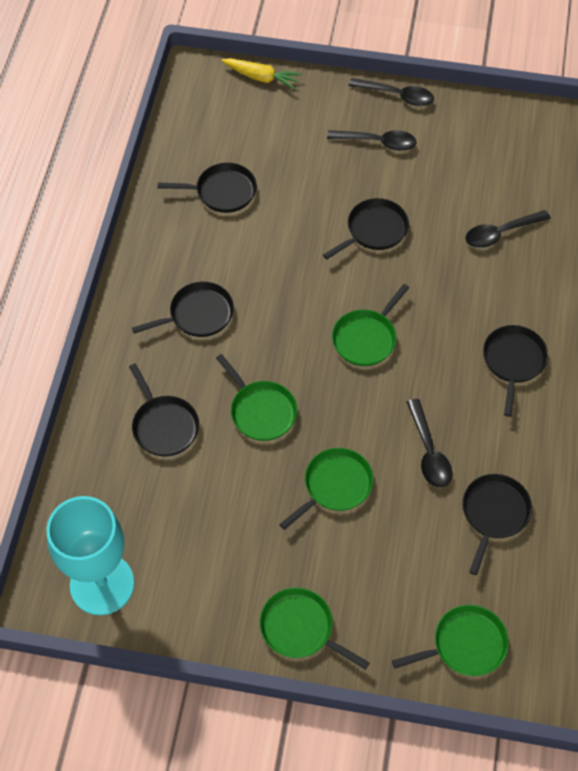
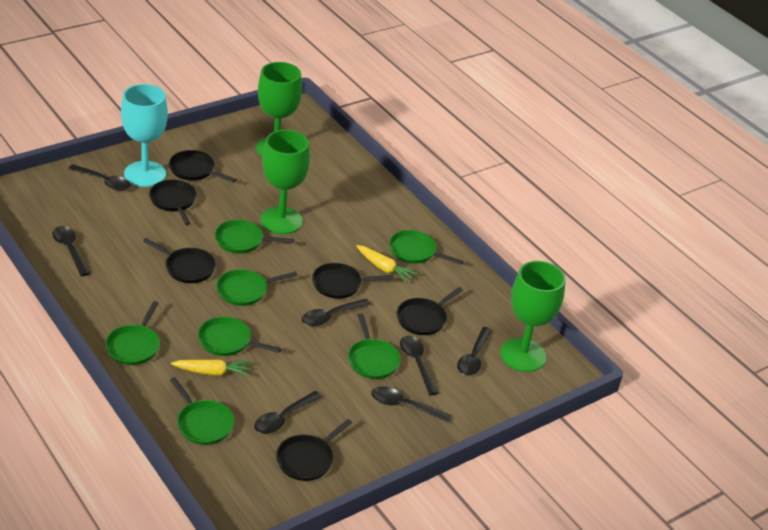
black spoon: 4 -> 7
green goblet: 0 -> 3
green pan: 5 -> 7
yellow carrot: 1 -> 2

